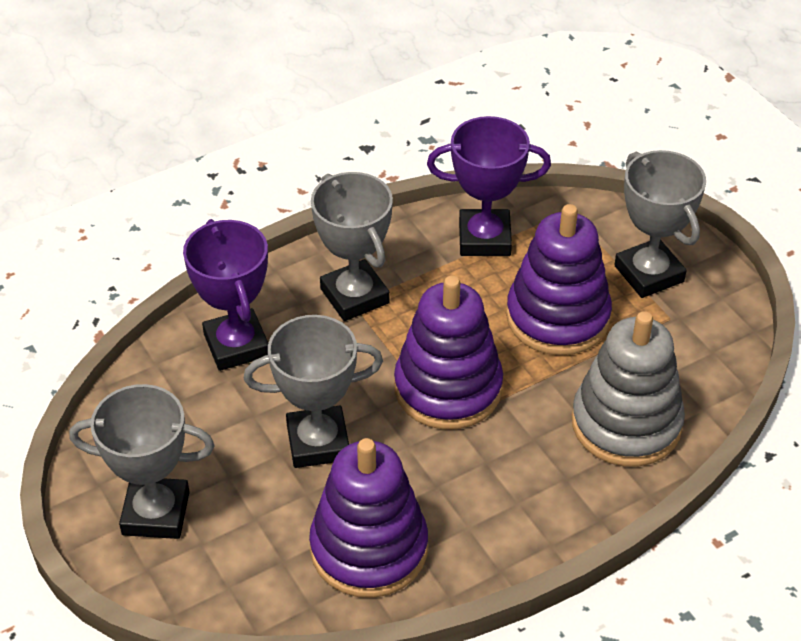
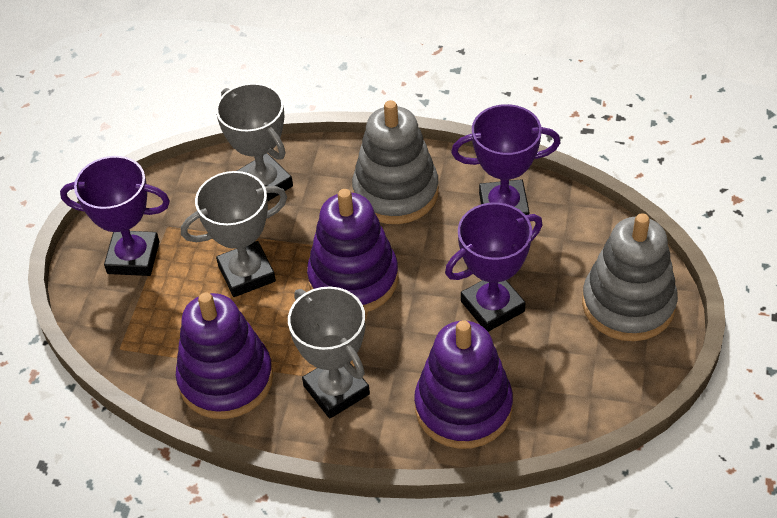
grey stacking toy: 1 -> 2
grey trophy: 4 -> 3
purple trophy: 2 -> 3

